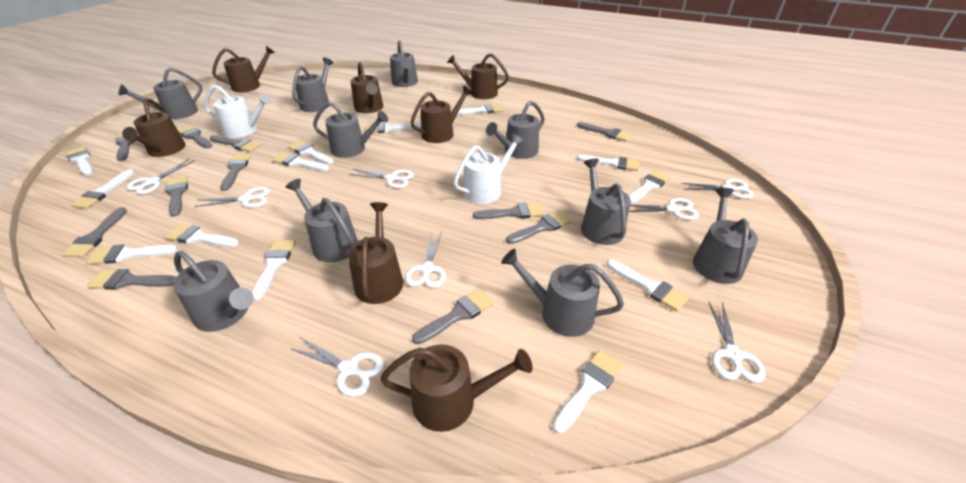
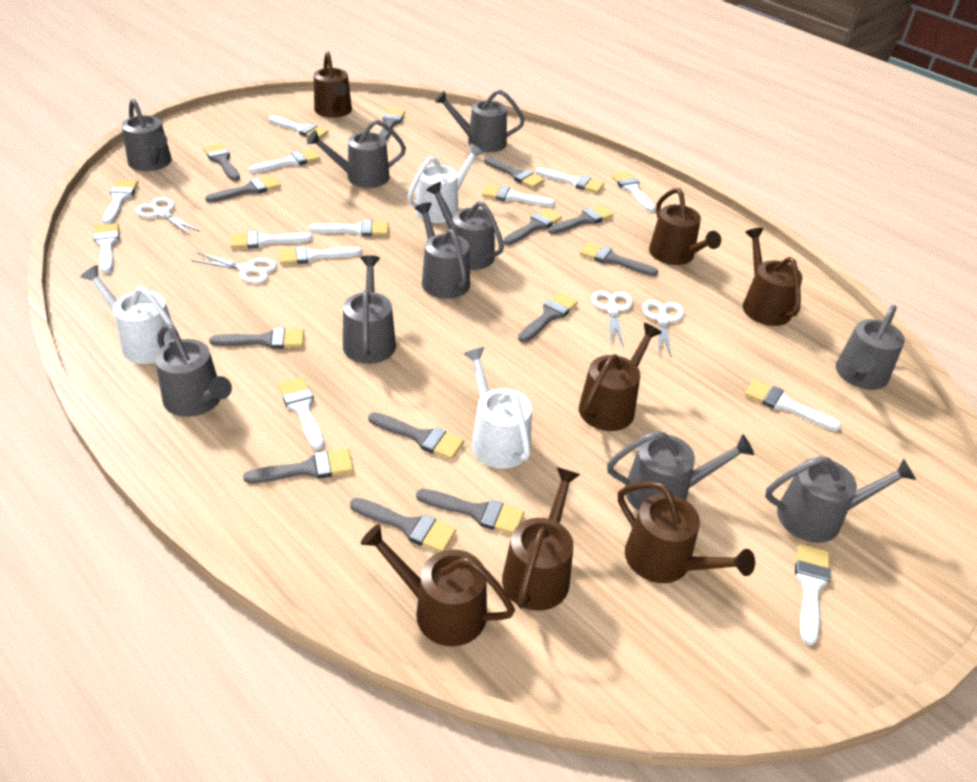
grey brush: 11 -> 13
white scissors: 8 -> 4
white watering can: 2 -> 3

